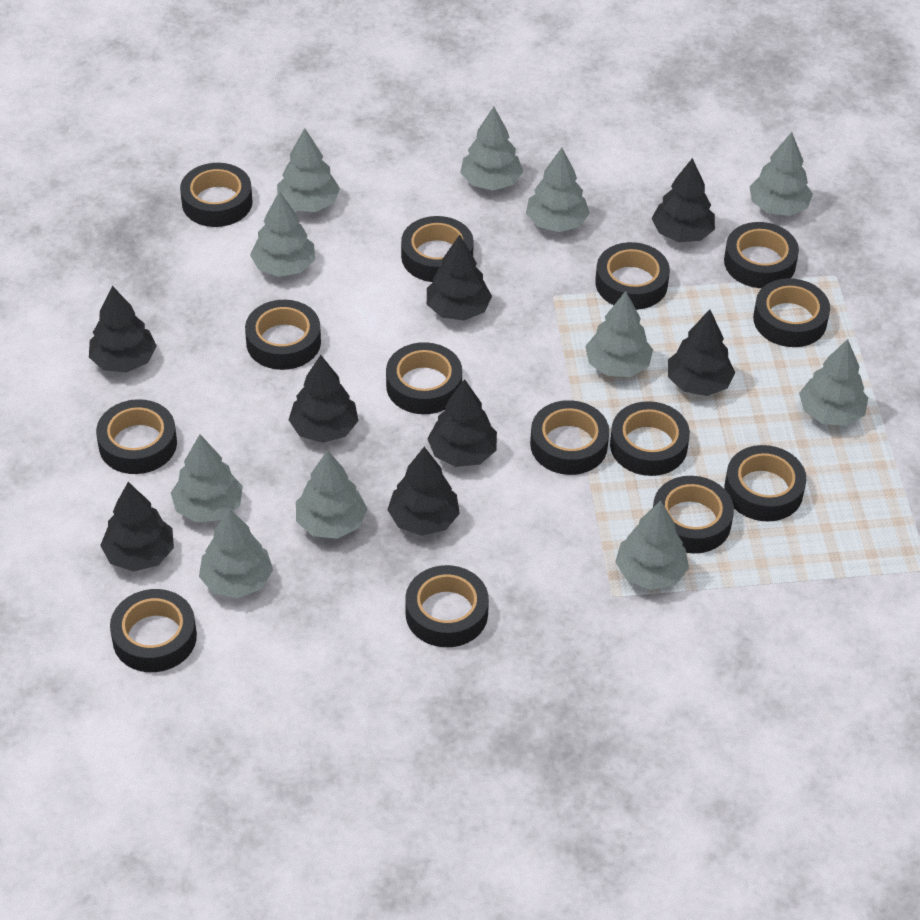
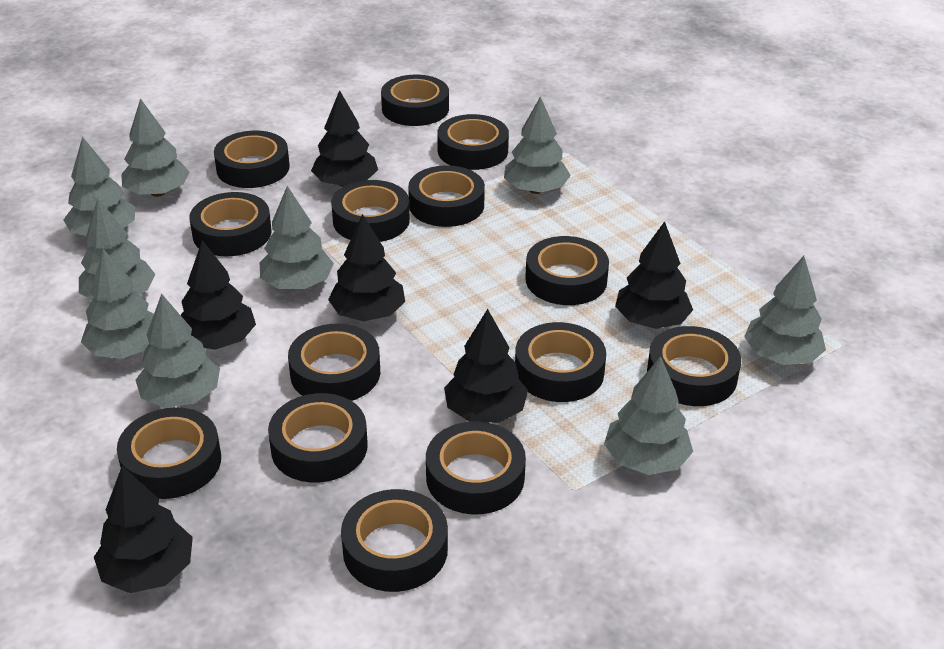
black tree: 8 -> 6
grey tree: 11 -> 9

